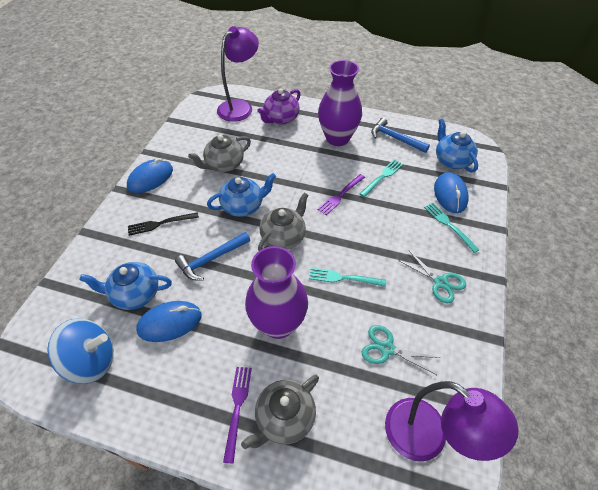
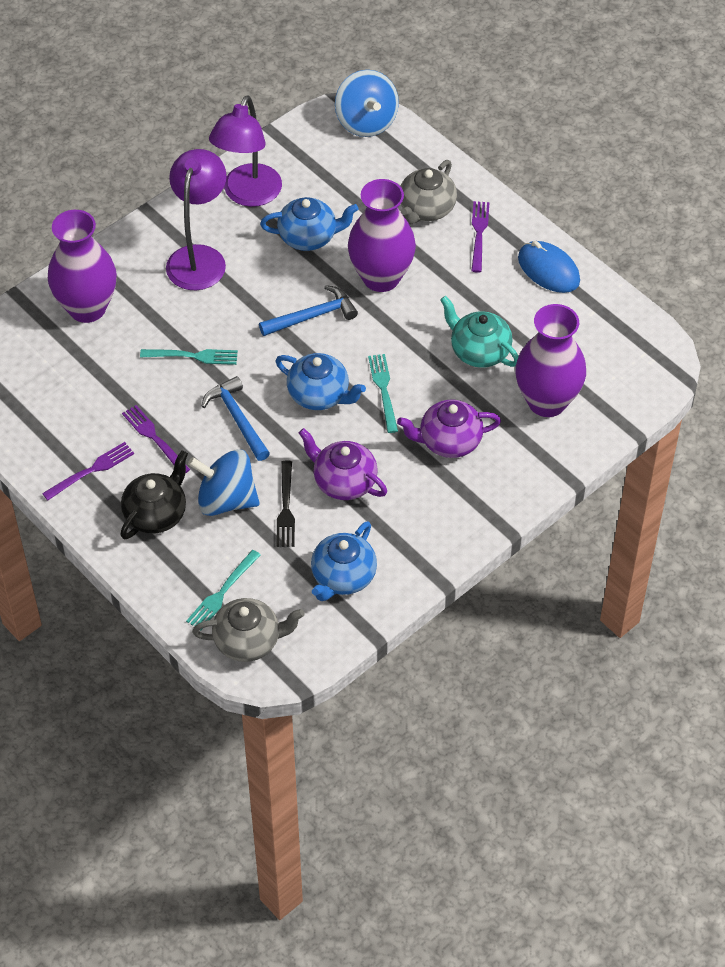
black teapot: 0 -> 1
blue mouse: 3 -> 1
blue spinning top: 1 -> 2
grey teapot: 3 -> 2
purple fork: 2 -> 3
purple teapot: 1 -> 2
purple vase: 2 -> 3
turquoise scissors: 2 -> 0
turquoise teapot: 0 -> 1

